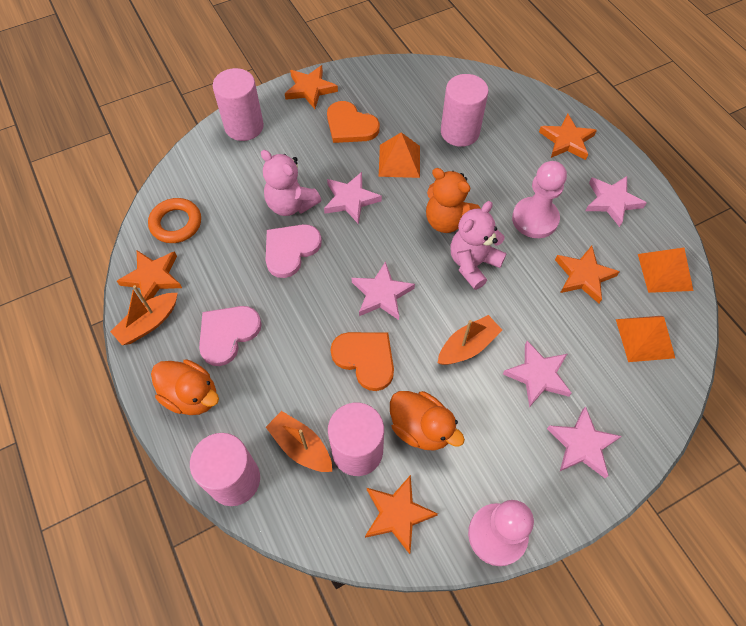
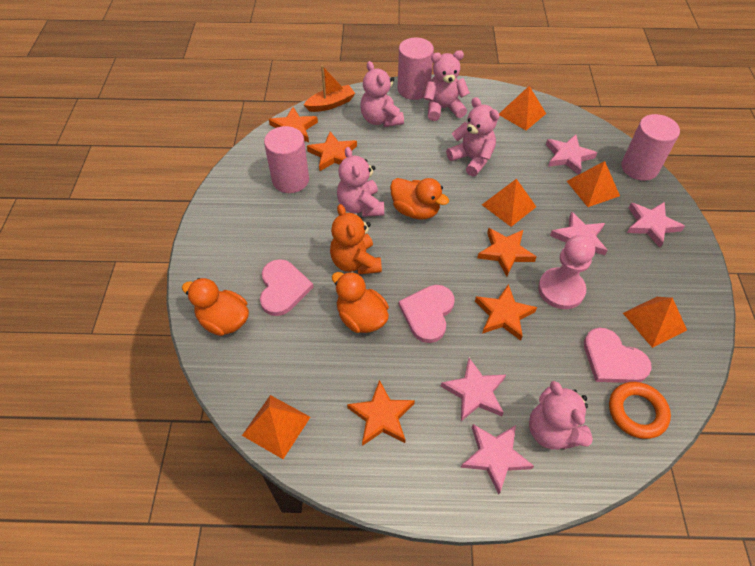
orange boat: 3 -> 1
orange duck: 2 -> 3
orange heart: 2 -> 0
orange pyramid: 3 -> 5
pink cylinder: 4 -> 3
pink heart: 2 -> 3
pink pawn: 2 -> 1
pink teddy bear: 2 -> 5

